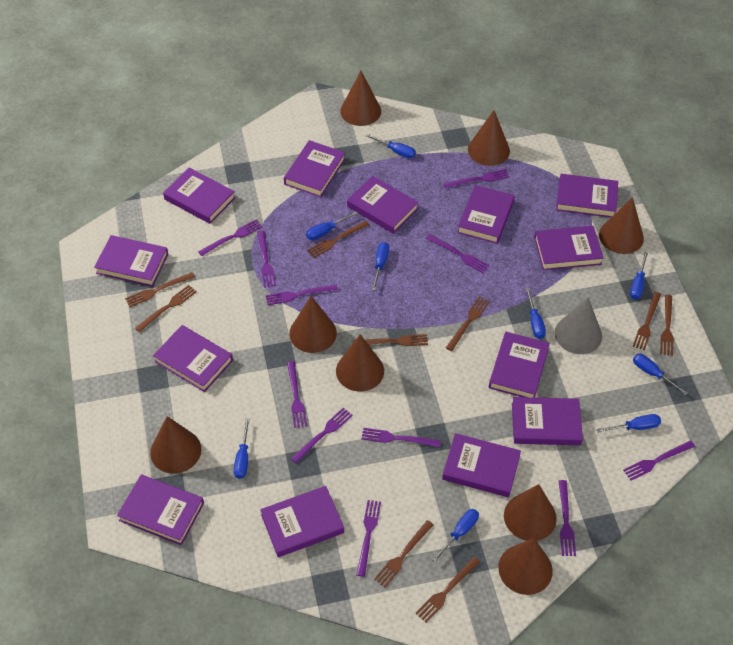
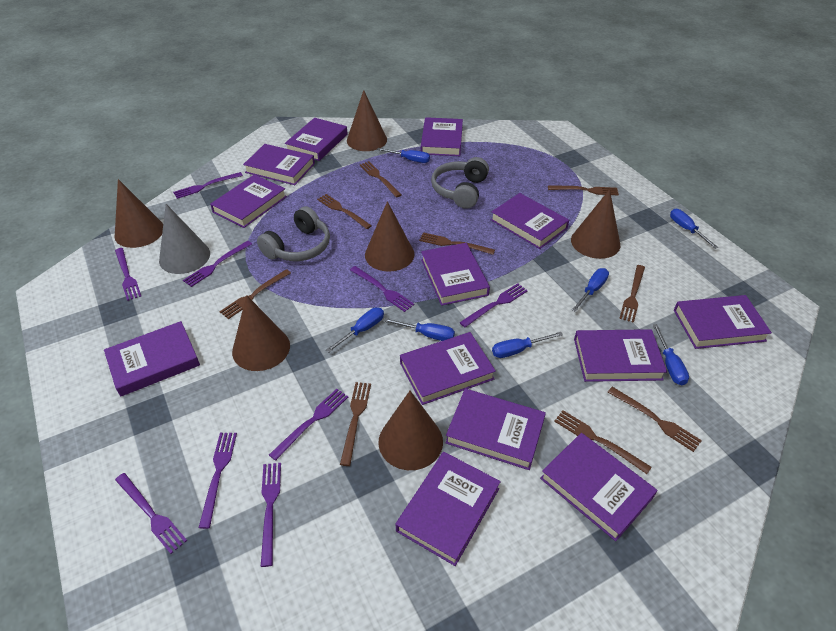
blue screwdriver: 9 -> 7
brown cone: 8 -> 6
grey headphones: 0 -> 2
purple fork: 11 -> 9

